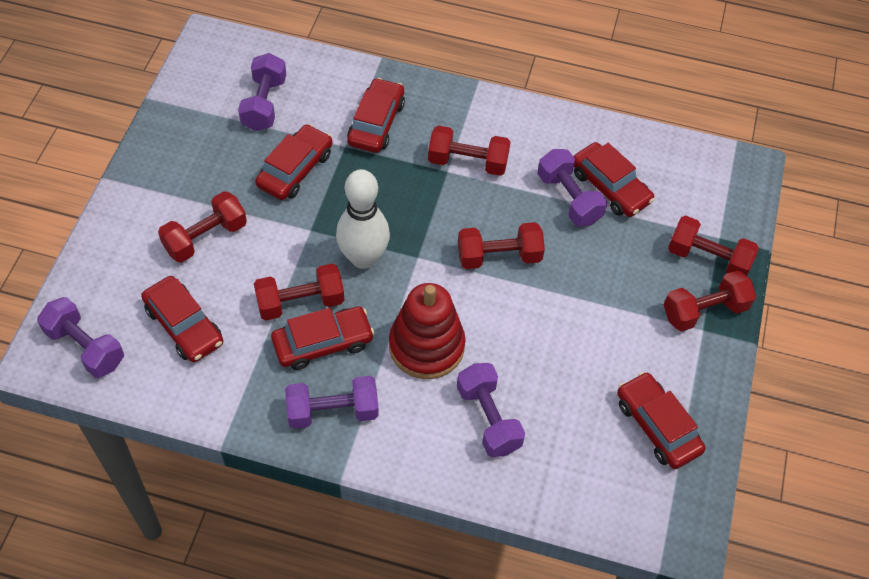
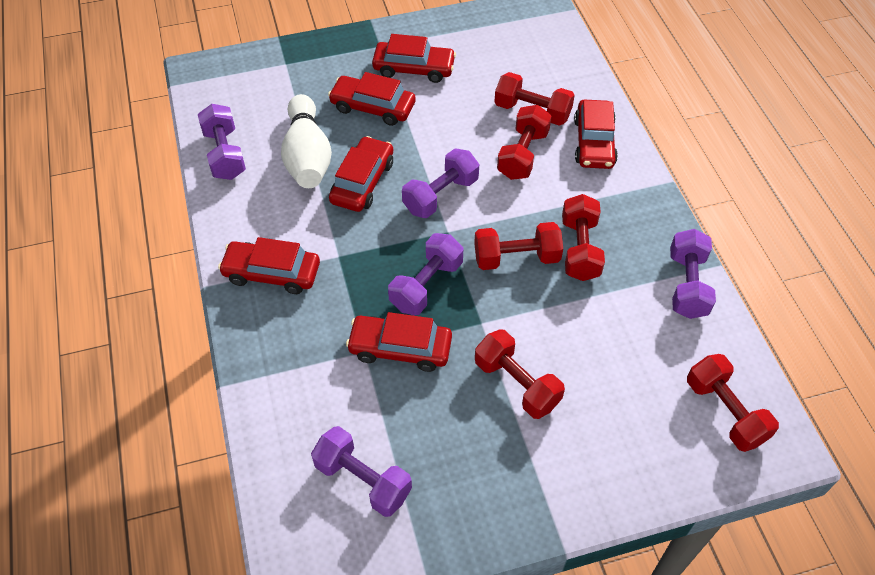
red stacking toy: 1 -> 0

